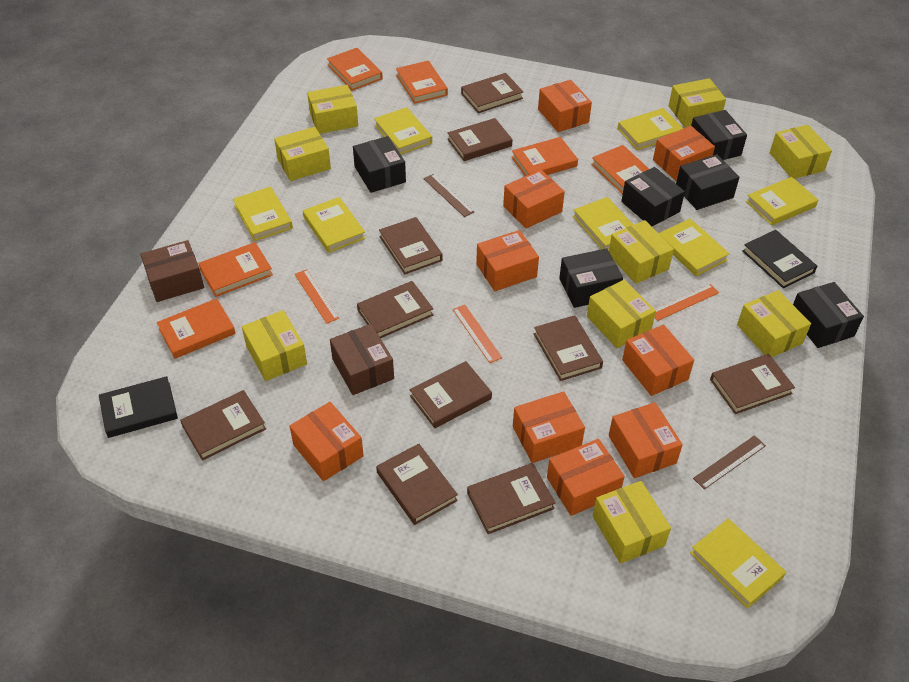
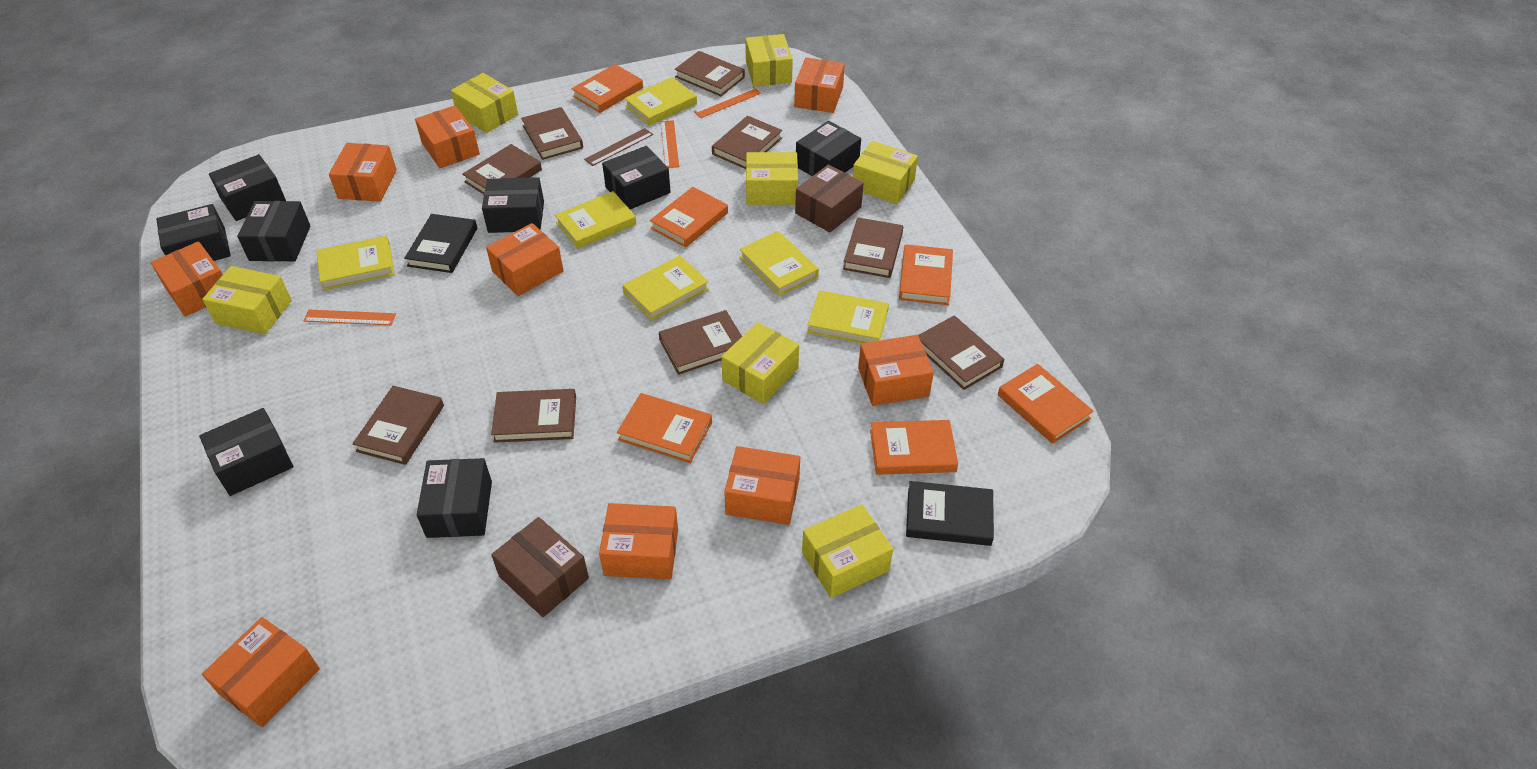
black box: 6 -> 8
brown book: 10 -> 9
brown ruler: 2 -> 1
yellow book: 8 -> 6
yellow box: 9 -> 7

